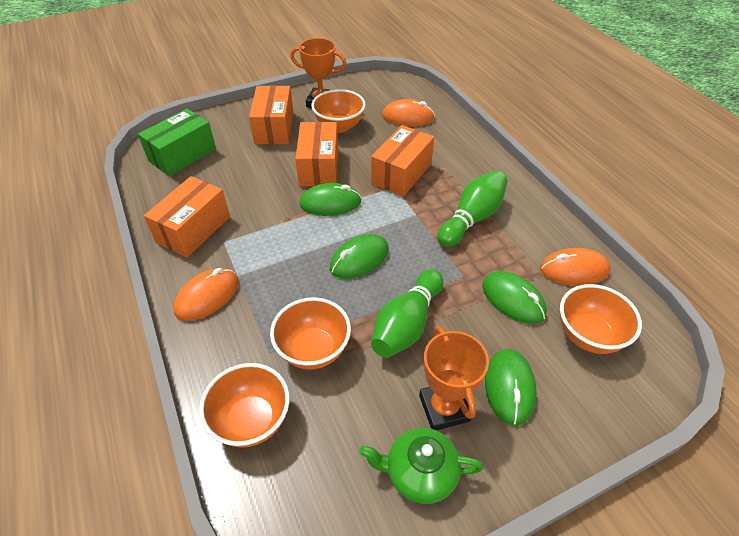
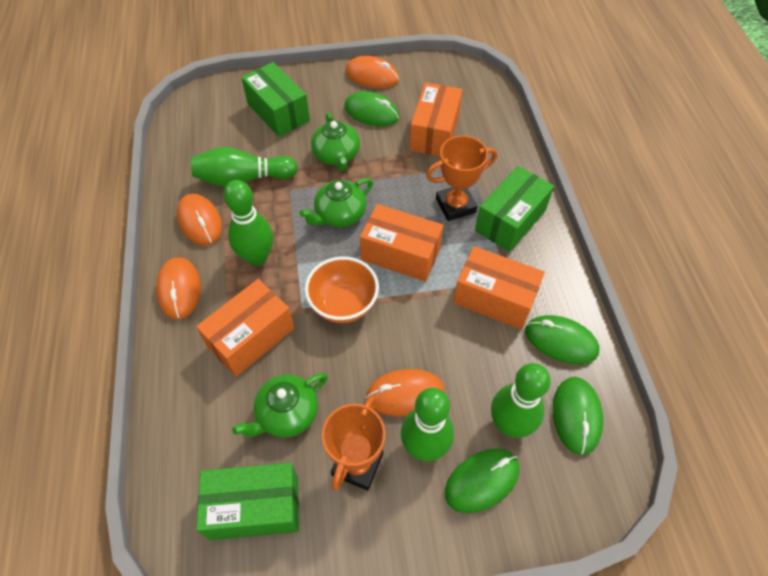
green bowling pin: 2 -> 4
green box: 1 -> 3
green teapot: 1 -> 3
orange bowl: 4 -> 1
orange mouse: 3 -> 4

